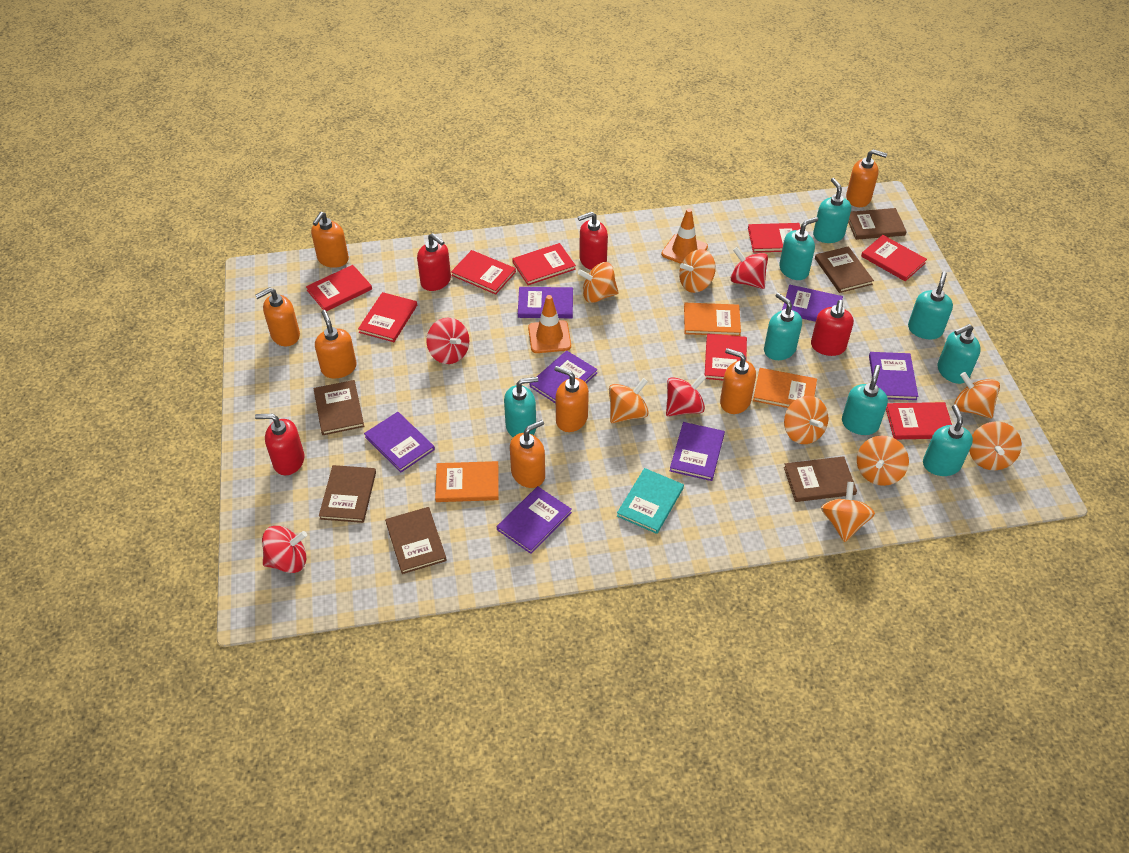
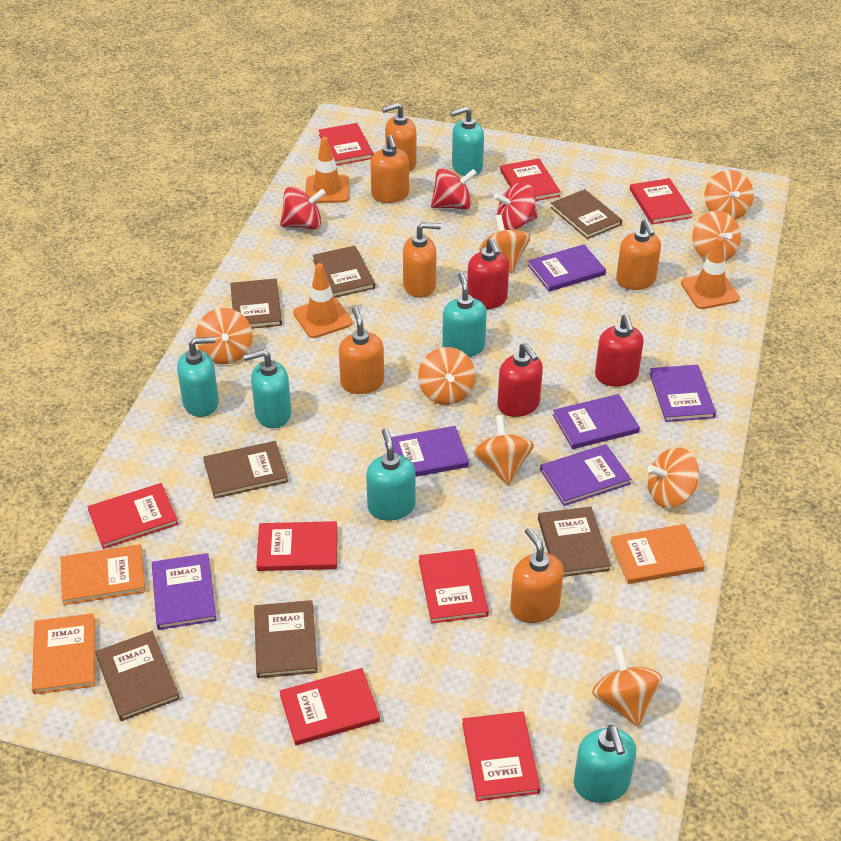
brown book: 6 -> 7
orange soap dispenser: 7 -> 6
orange traffic cone: 2 -> 3
purple book: 7 -> 6
red soap dispenser: 4 -> 3
red spinning top: 4 -> 3
turquoise book: 1 -> 0
turquoise soap dispenser: 8 -> 6

